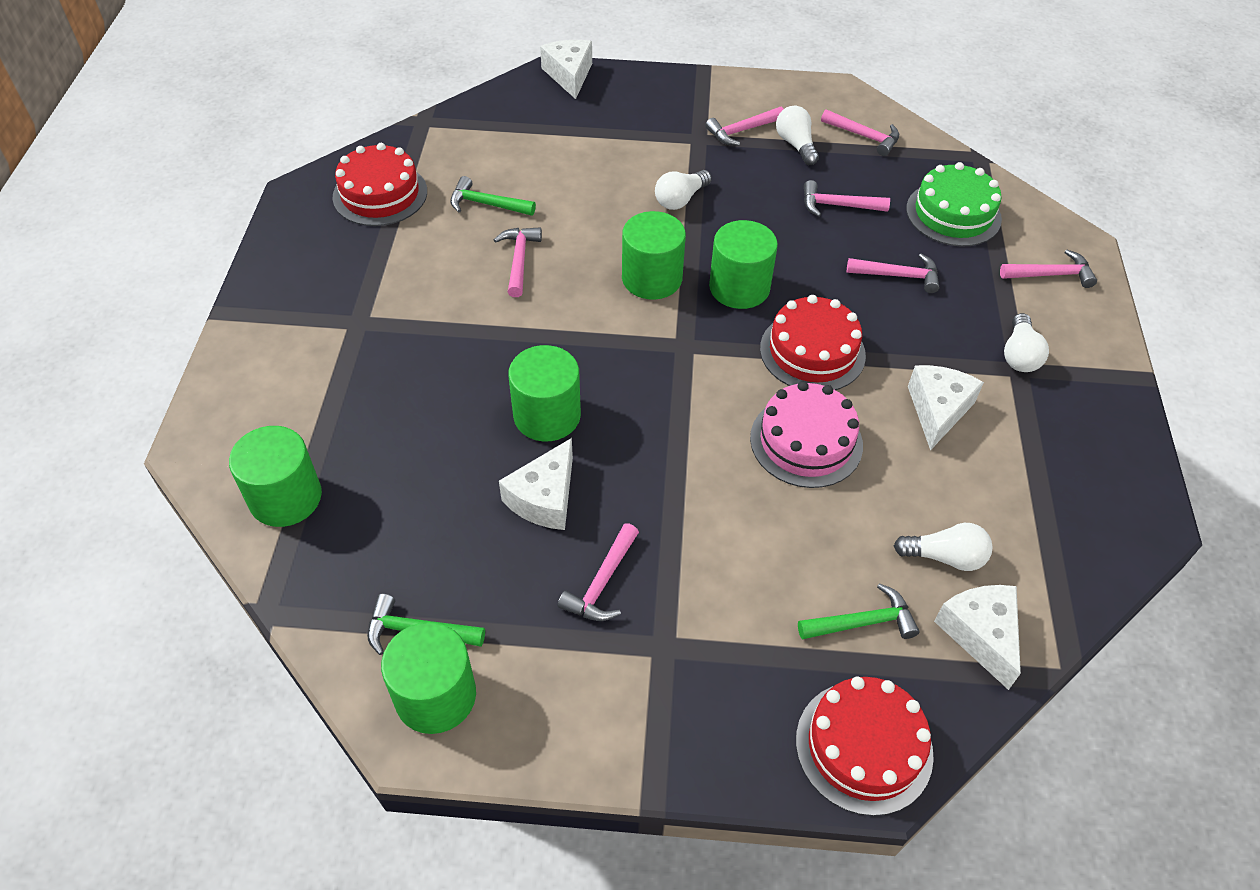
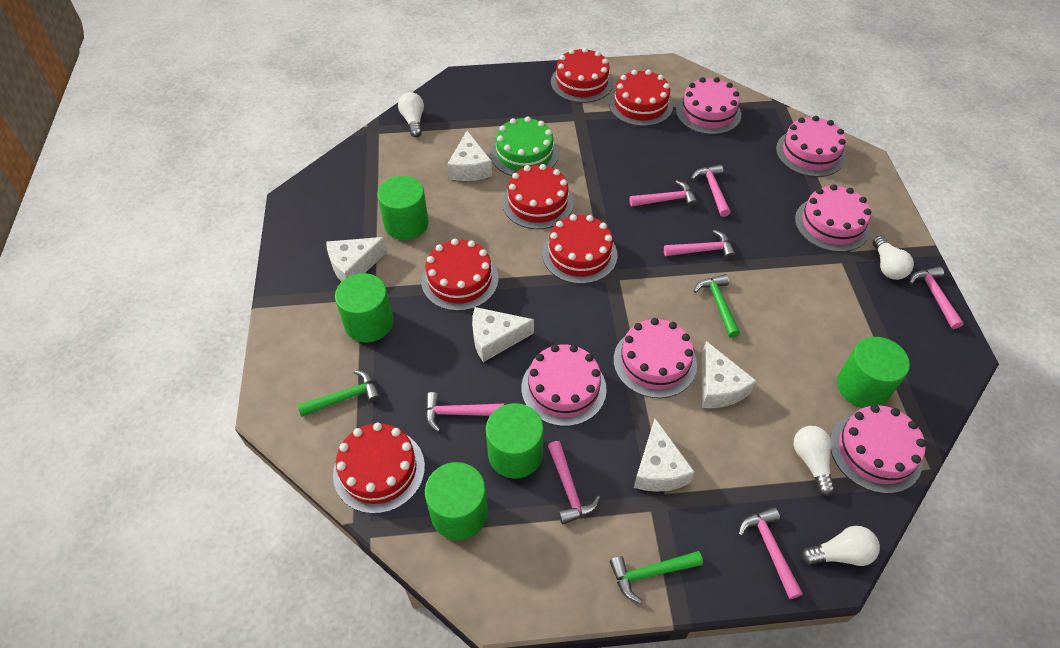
pink cake: 1 -> 6
red cake: 3 -> 6
white cheese: 4 -> 5

